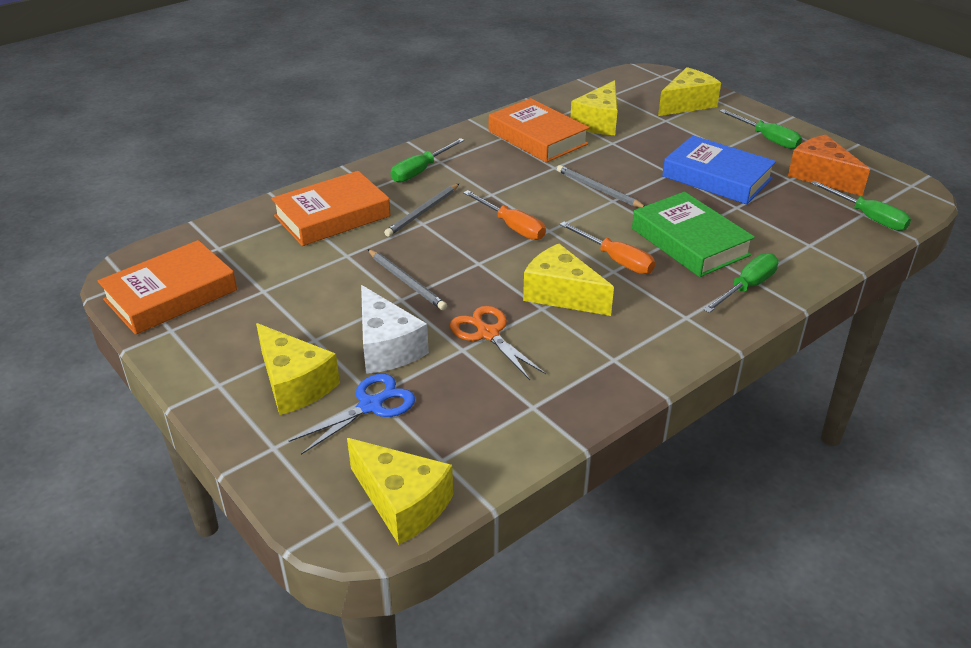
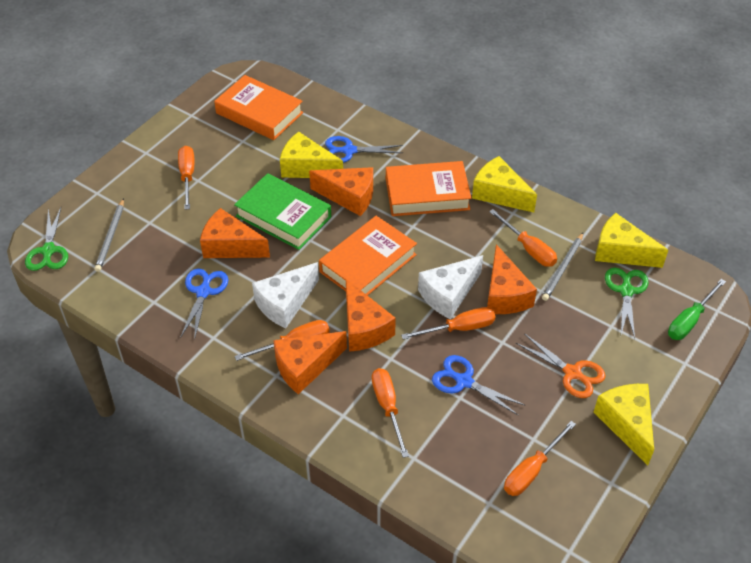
blue book: 1 -> 0
blue scissors: 1 -> 3
green scissors: 0 -> 2
green screwdriver: 4 -> 1
grey pencil: 3 -> 2
orange cheese: 1 -> 5
orange screwdriver: 2 -> 6
white cheese: 1 -> 2
yellow cheese: 5 -> 4

